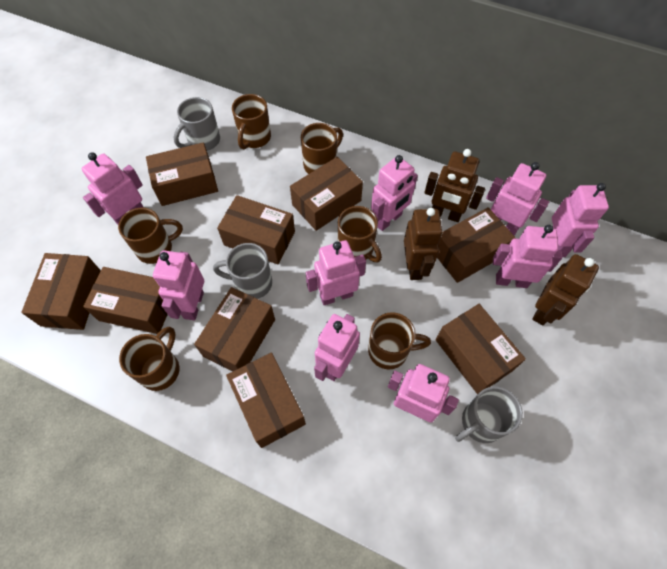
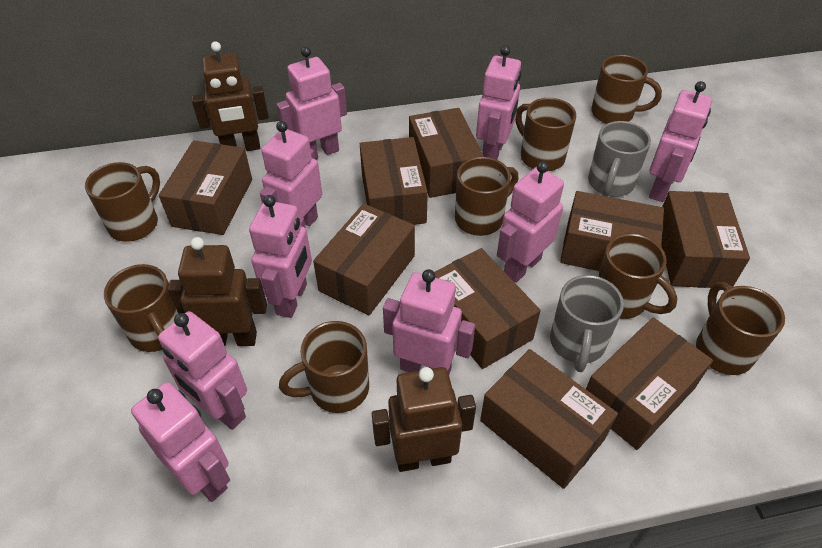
brown mug: 6 -> 8
grey mug: 3 -> 2

